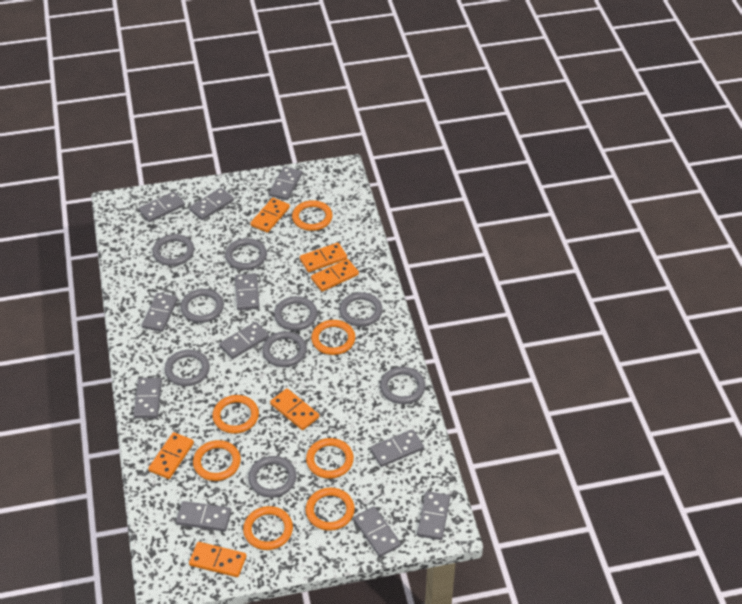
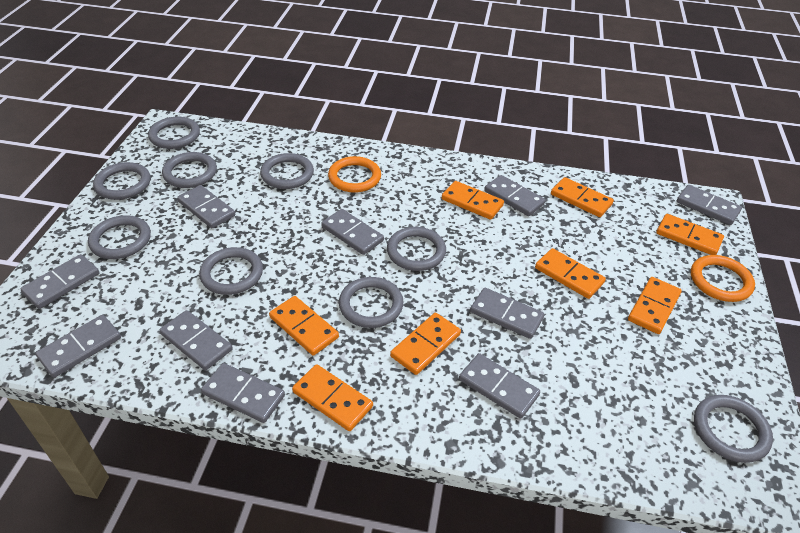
grey domino: 11 -> 10
orange domino: 6 -> 8
orange ring: 7 -> 2

